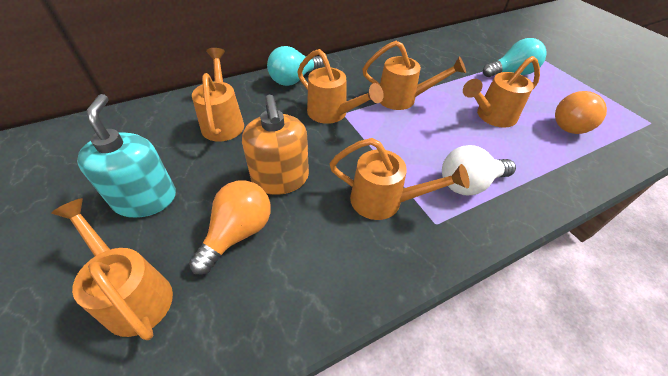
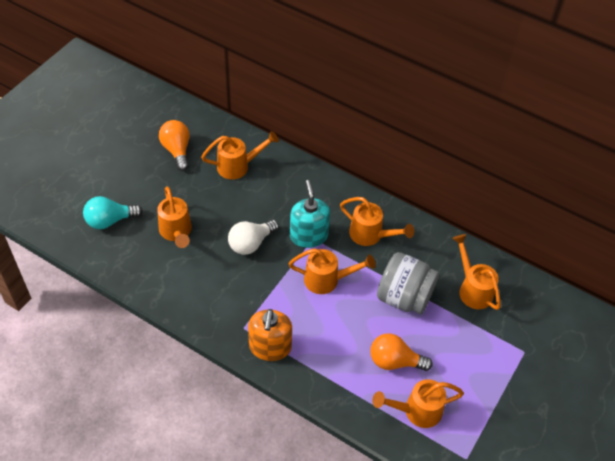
grey jar: 0 -> 1
turquoise light bulb: 2 -> 1

